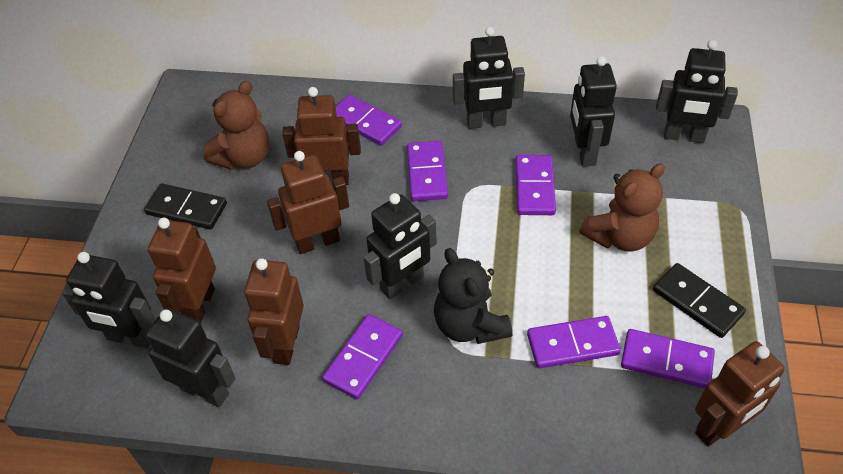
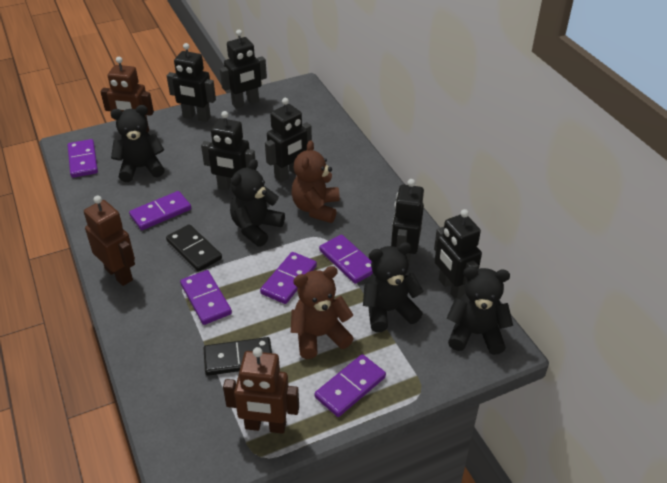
black teddy bear: 1 -> 4
brown robot: 5 -> 3

